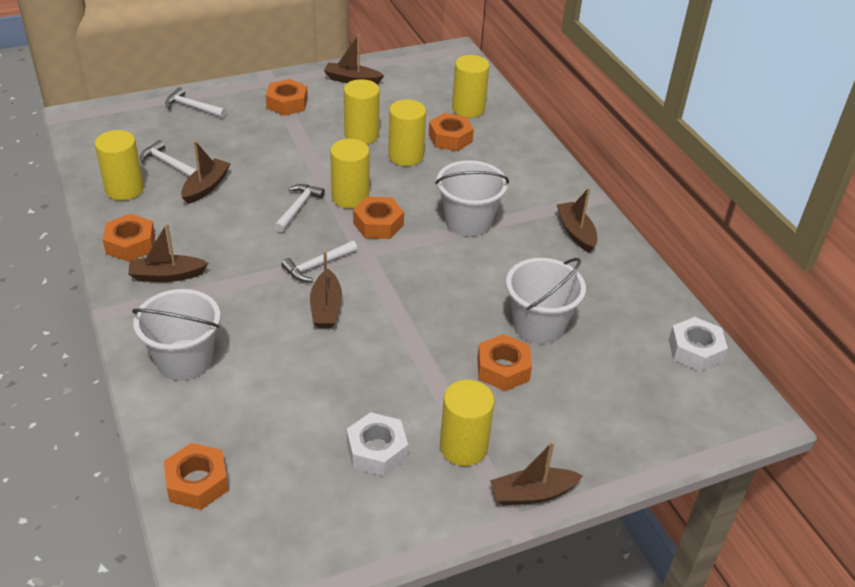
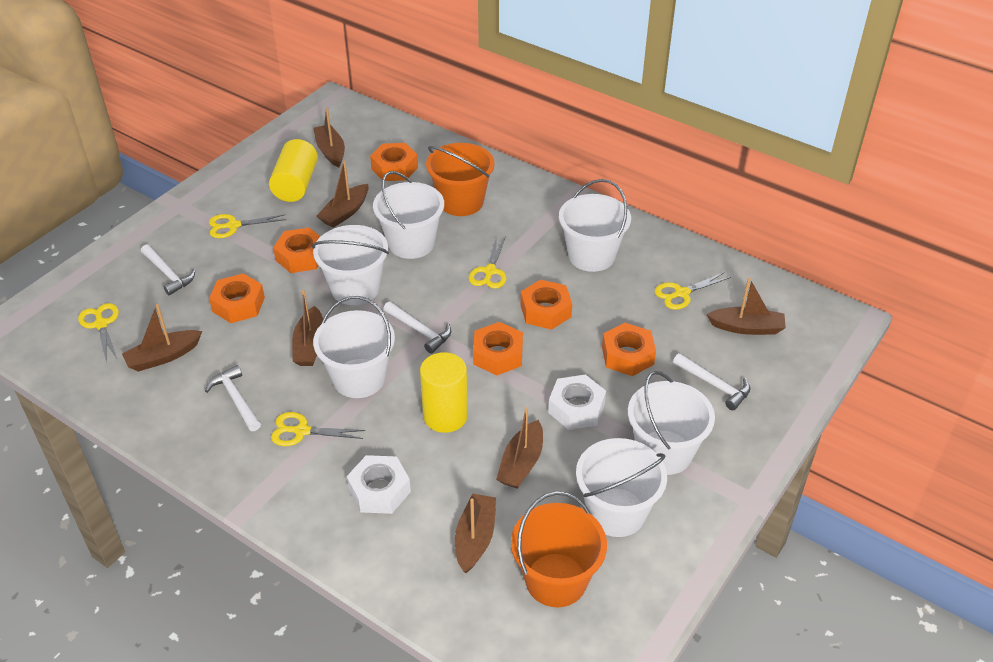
brown boat: 6 -> 7
orange bucket: 0 -> 2
white bucket: 3 -> 6
yellow cylinder: 6 -> 2
yellow scissors: 0 -> 5

